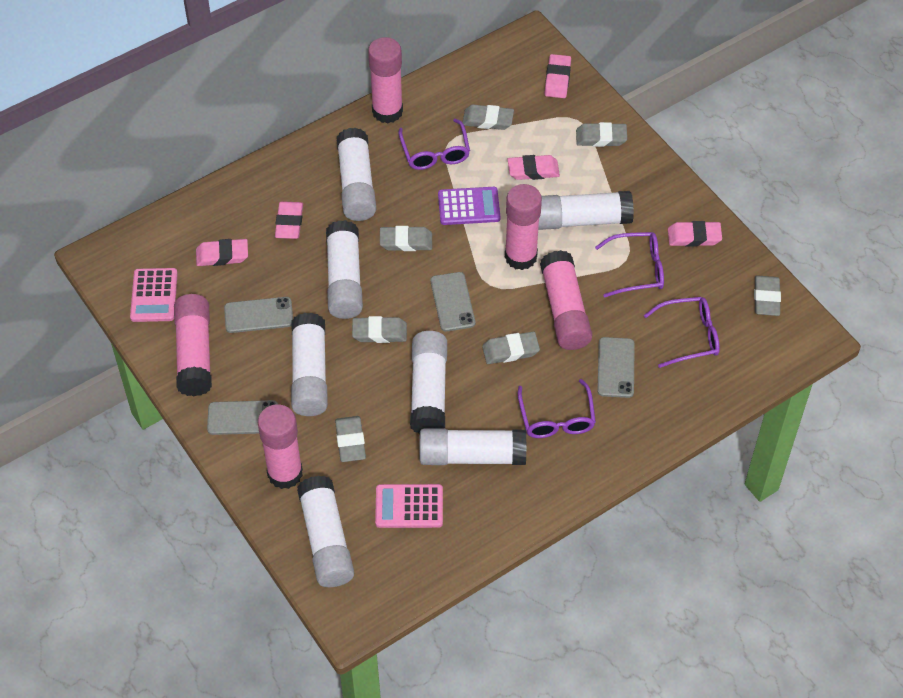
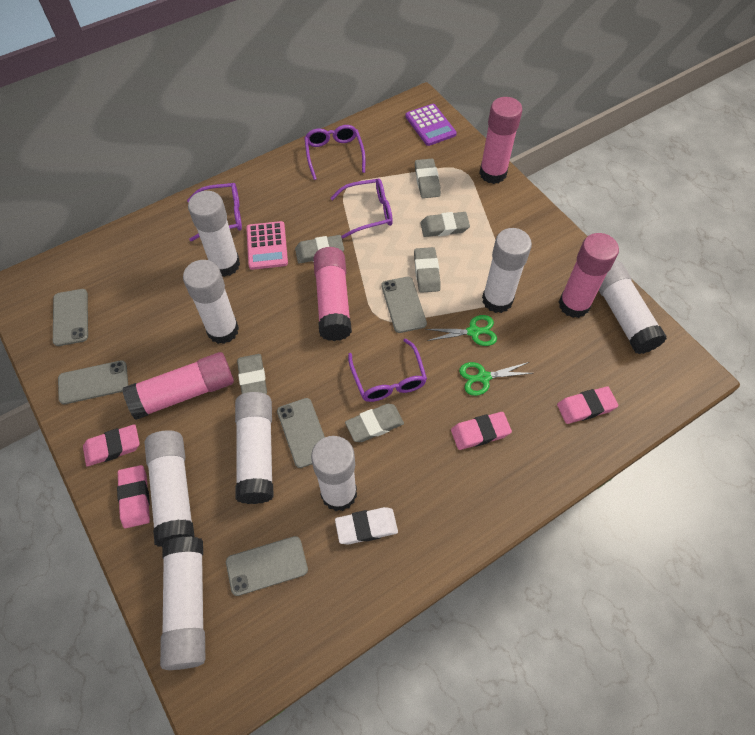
green scissors: 0 -> 2
grey eraser: 7 -> 6
grey phone: 4 -> 5
pink calculator: 2 -> 1
pink eraser: 5 -> 4
pink glue stick: 5 -> 4
white eraser: 0 -> 1
white glue stick: 7 -> 8

